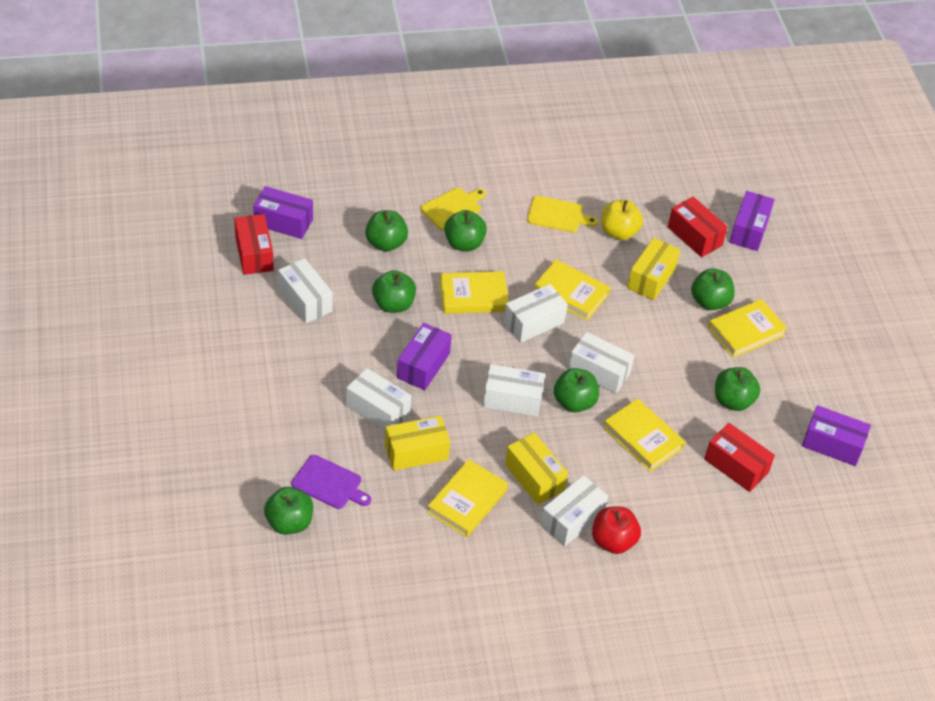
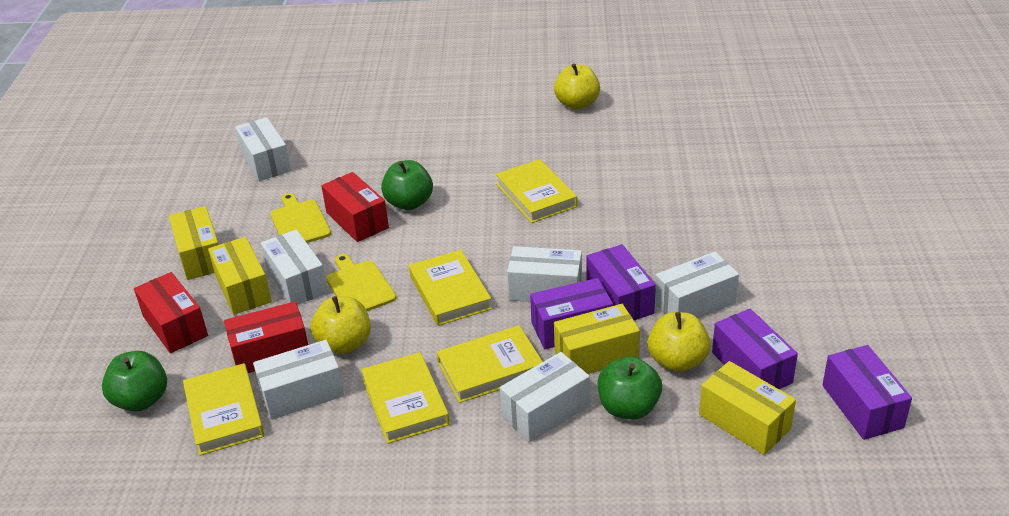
green apple: 7 -> 3
purple cutting board: 1 -> 0
red apple: 1 -> 0
yellow apple: 1 -> 3
yellow box: 3 -> 4

